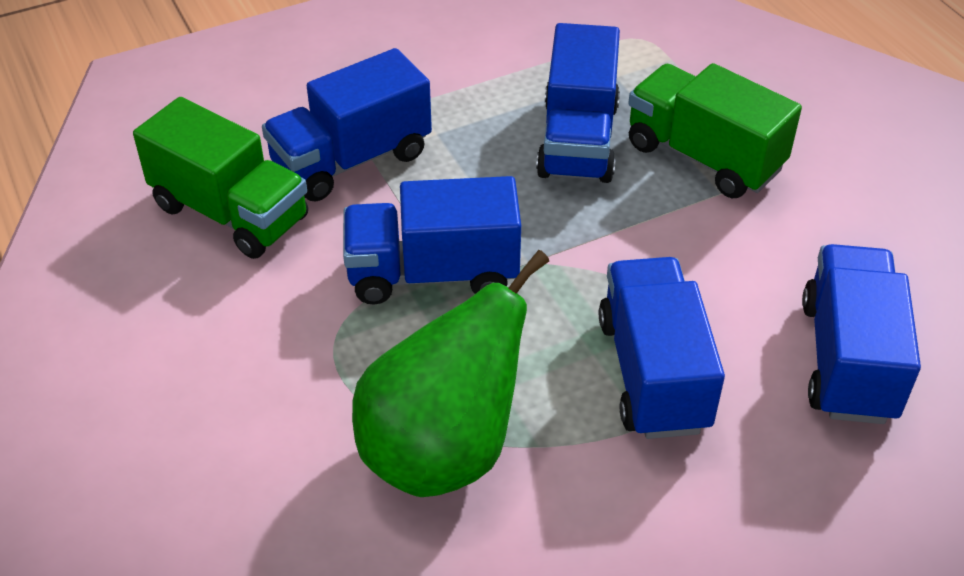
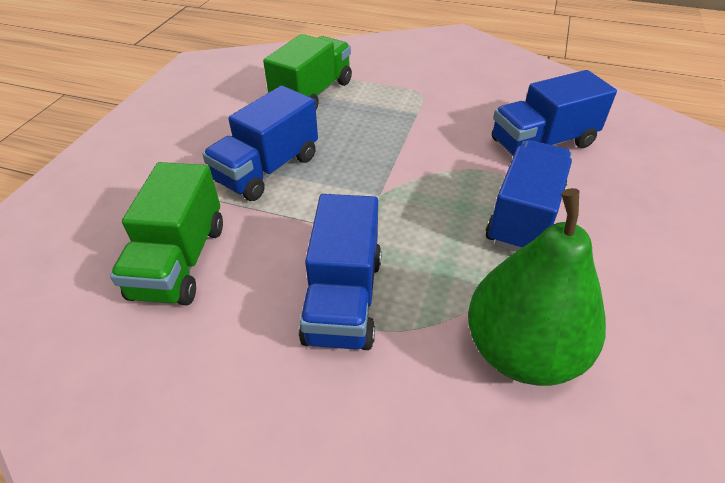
blue truck: 5 -> 4

